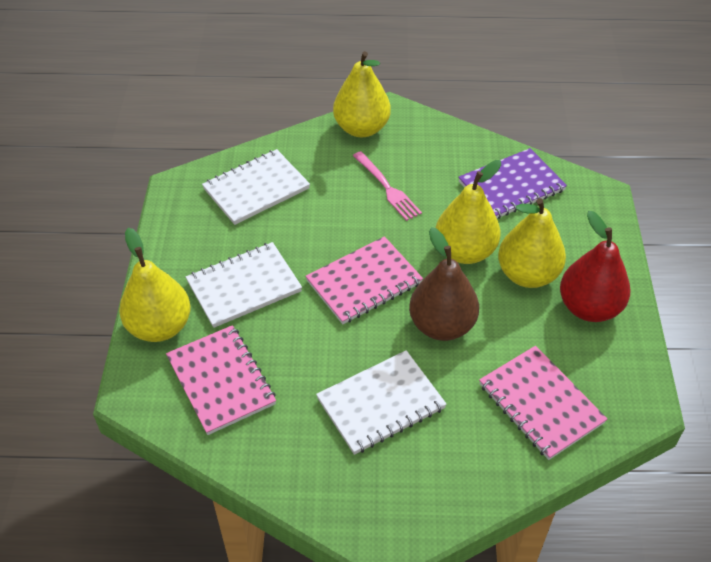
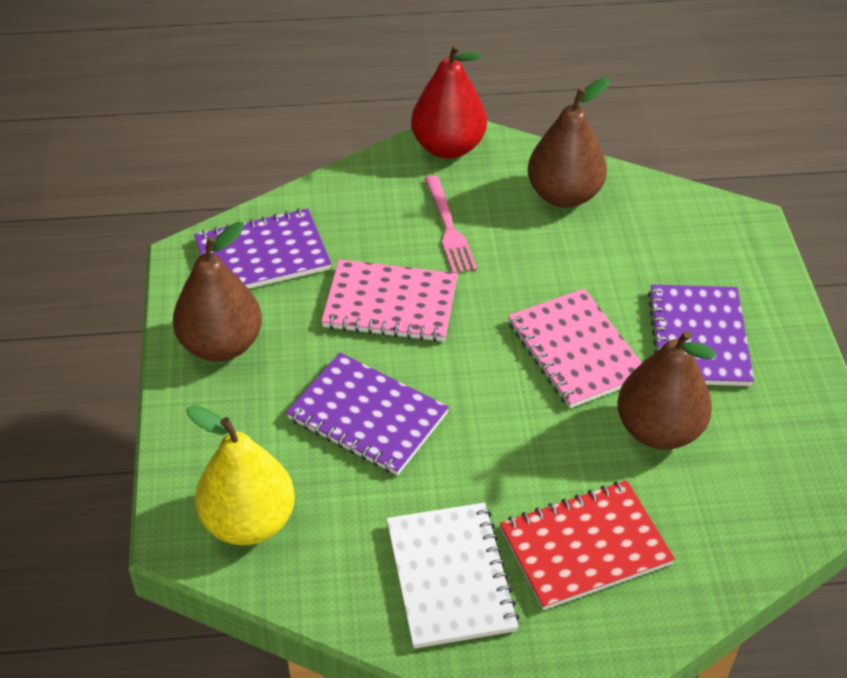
brown pear: 1 -> 3
pink notebook: 3 -> 2
purple notebook: 1 -> 3
red notebook: 0 -> 1
white notebook: 3 -> 1
yellow pear: 4 -> 1

